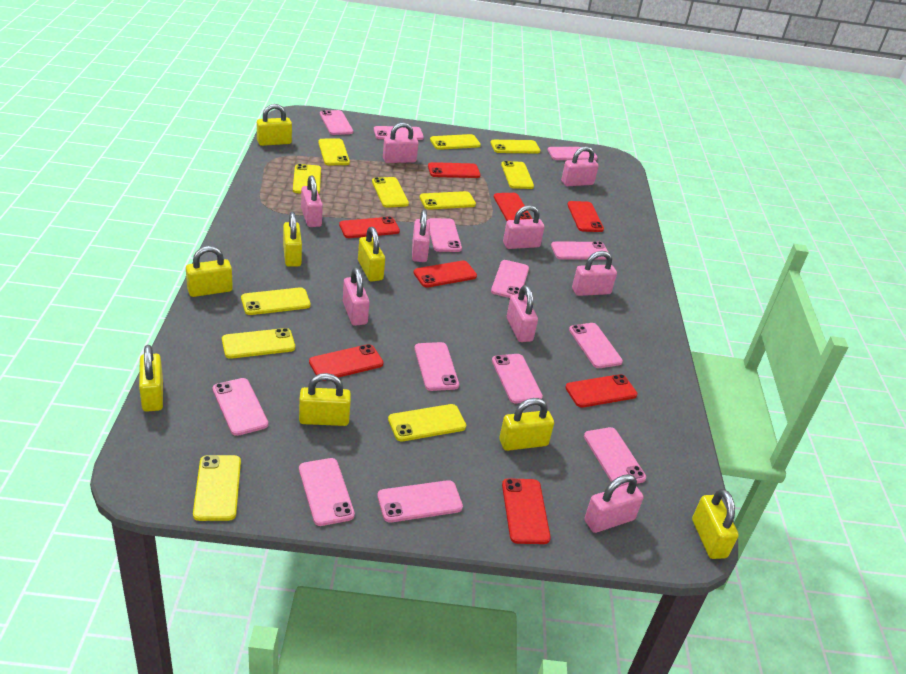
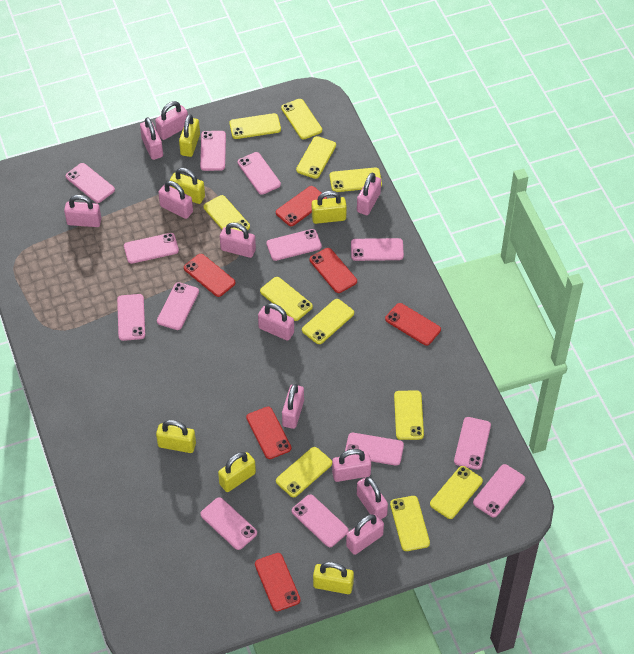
pink padlock: 9 -> 11
red phone: 8 -> 6
yellow padlock: 8 -> 6

